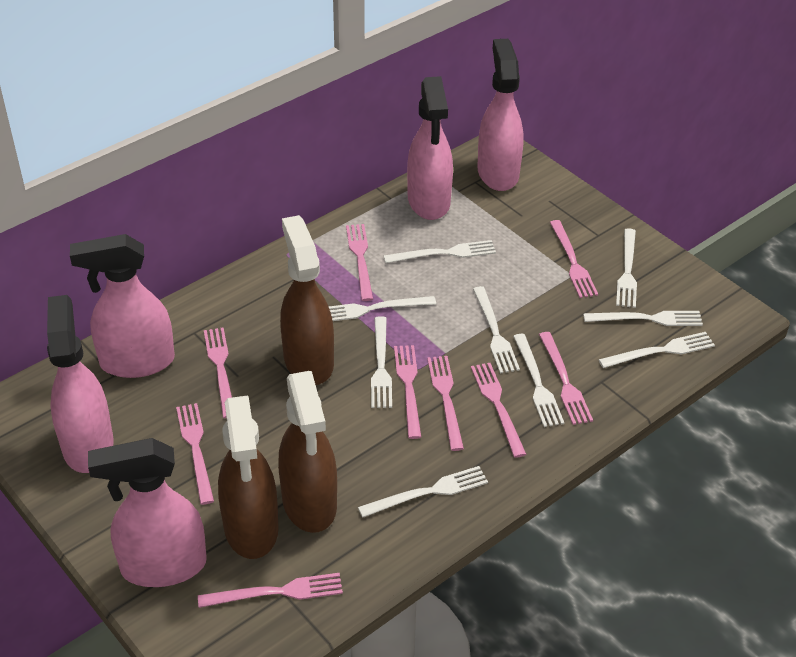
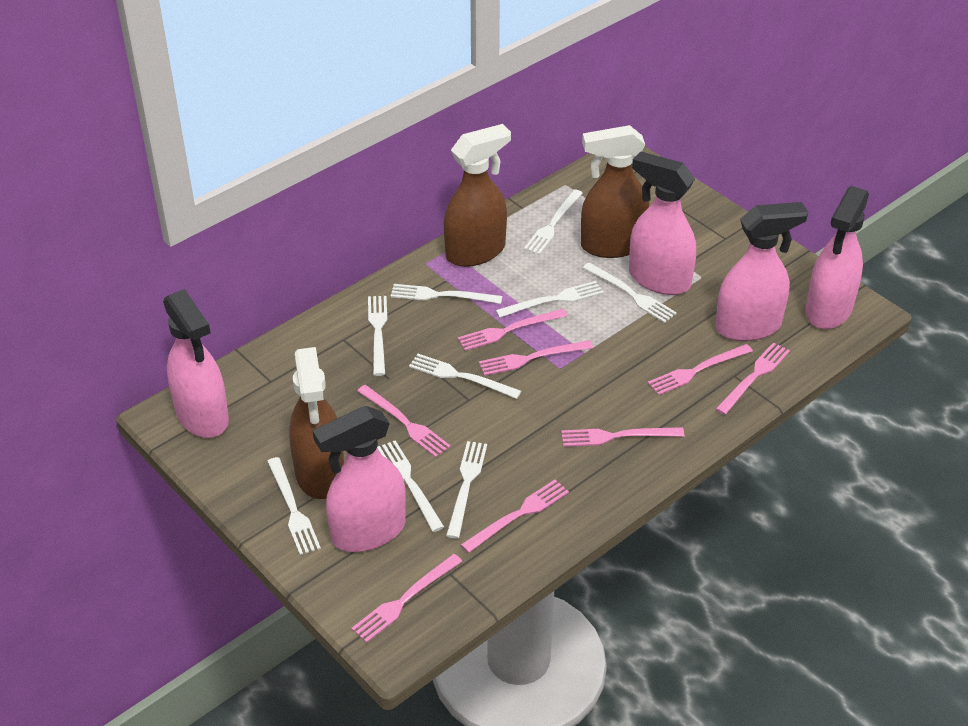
pink fork: 9 -> 8

